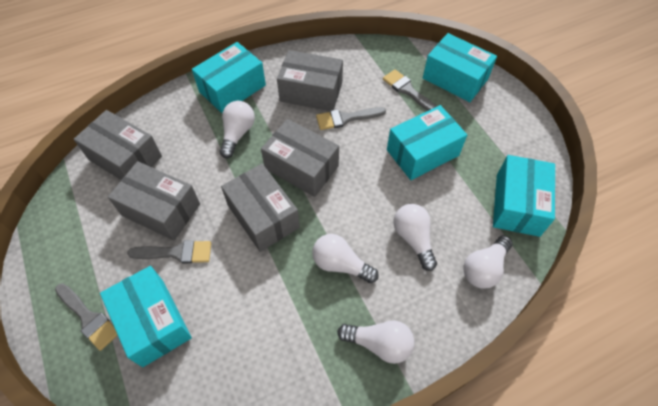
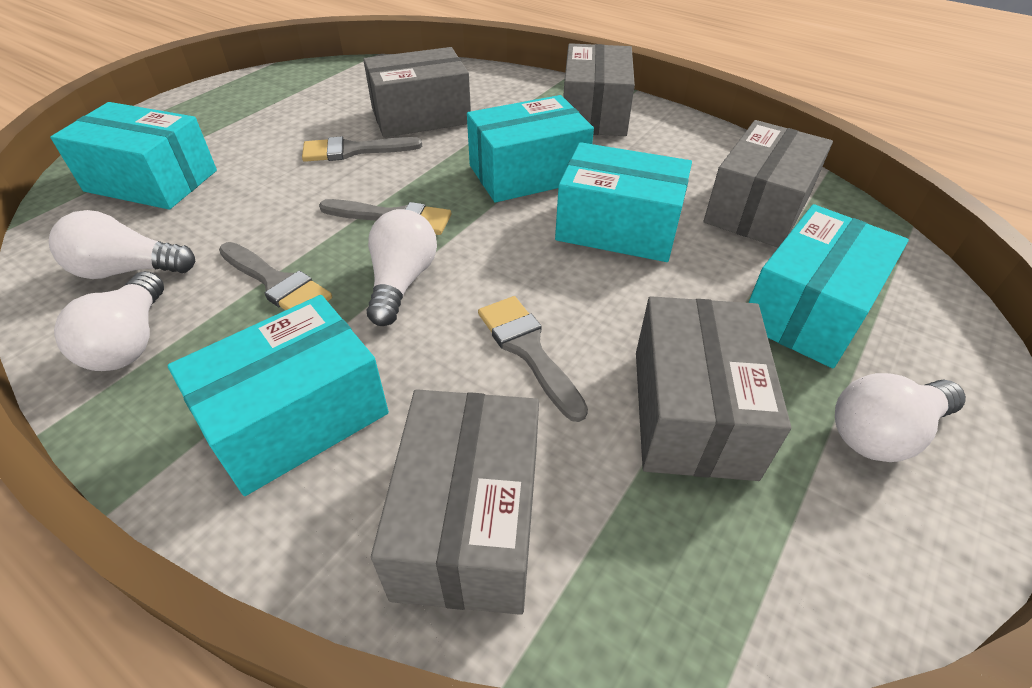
white light bulb: 5 -> 4

